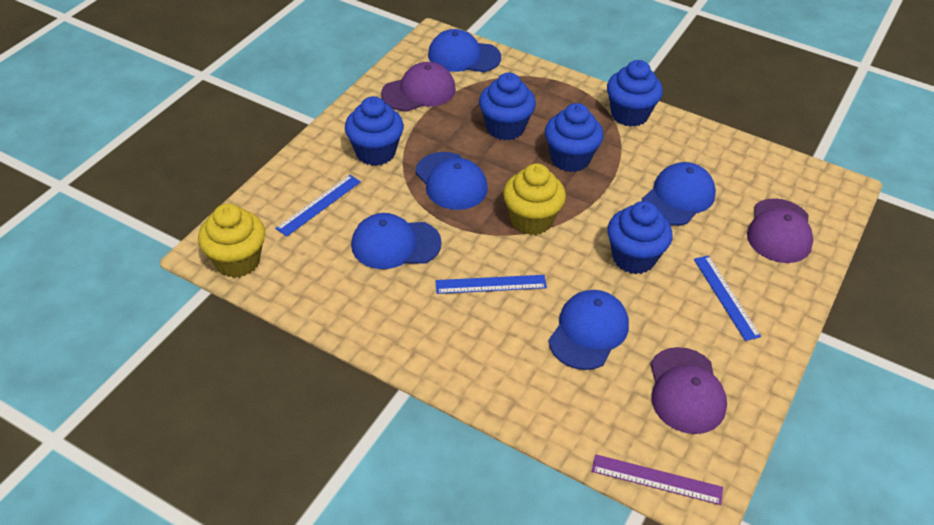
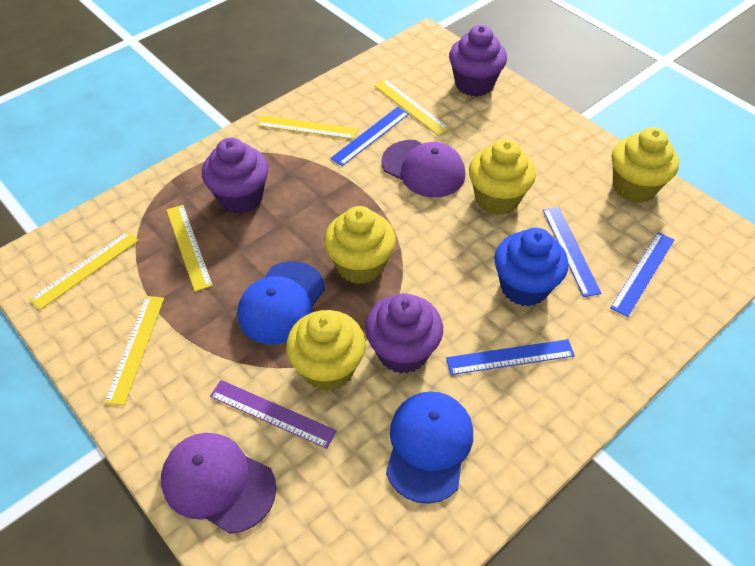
blue cap: 5 -> 2
blue cupcake: 5 -> 1
blue ruler: 3 -> 4
purple cap: 3 -> 2
purple cupcake: 0 -> 3
yellow cupcake: 2 -> 4
yellow ruler: 0 -> 5

